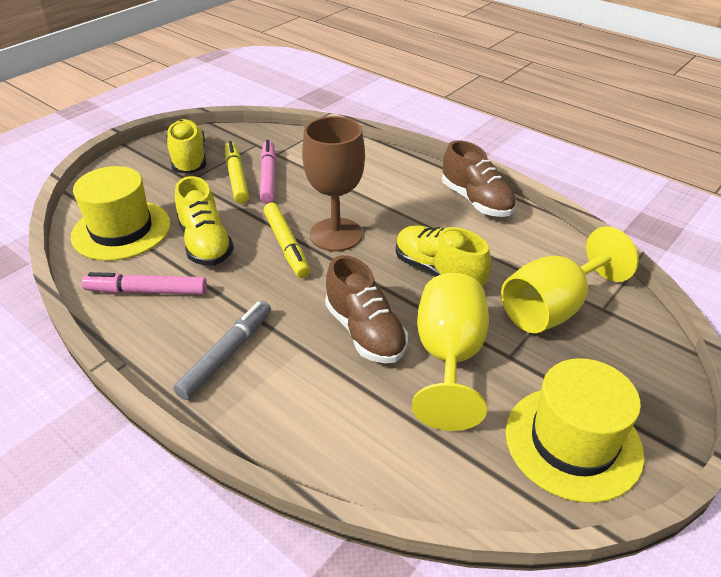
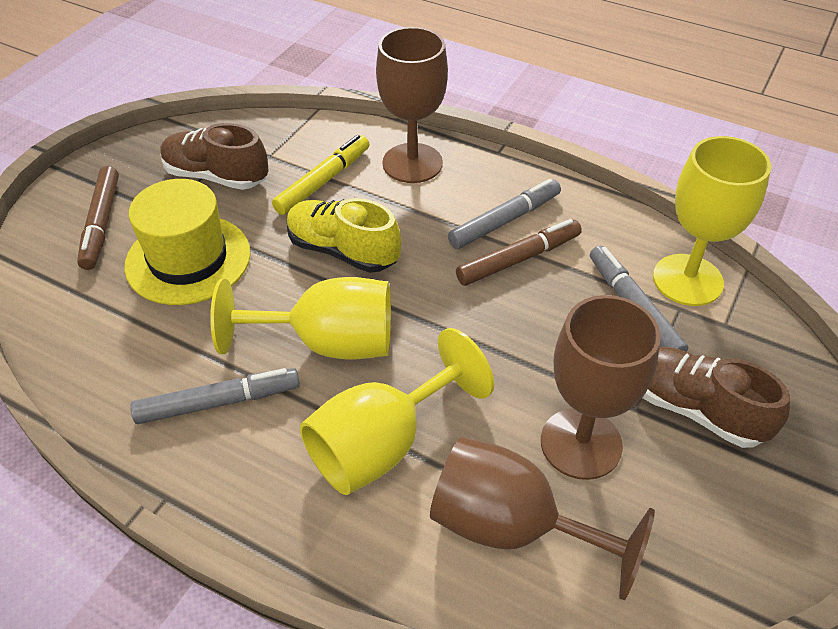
brown goblet: 1 -> 3
brown marker: 0 -> 2
grey marker: 1 -> 3
pink marker: 2 -> 0
yellow goblet: 2 -> 3
yellow hat: 2 -> 1
yellow marker: 2 -> 1
yellow shoe: 3 -> 1

